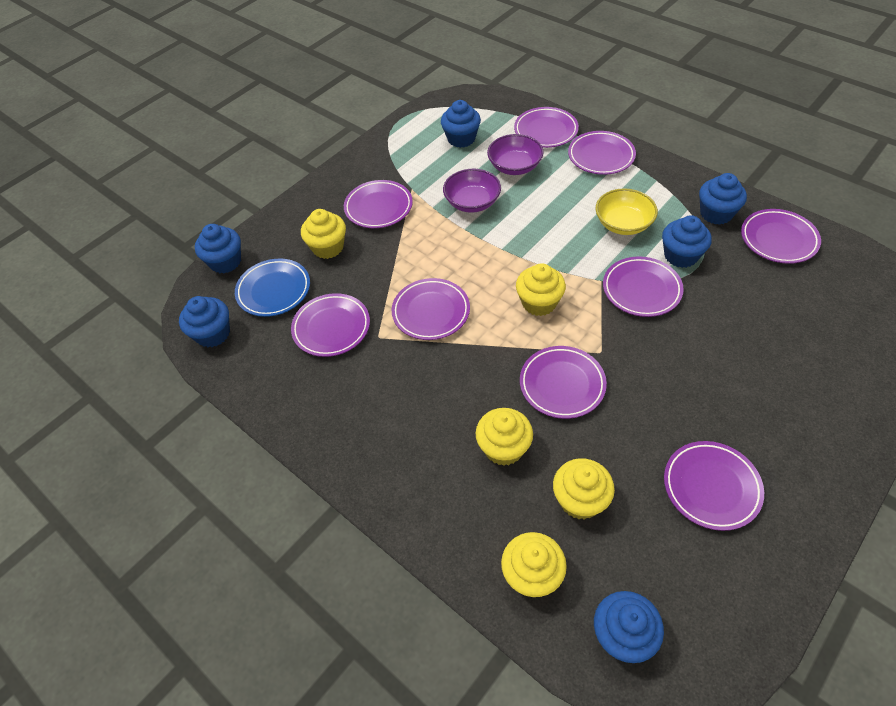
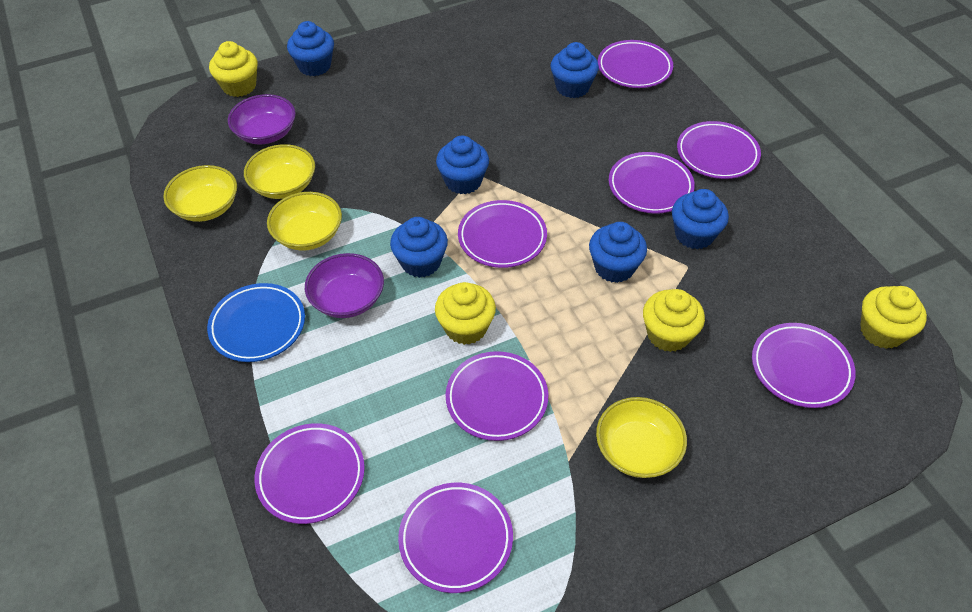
purple plate: 9 -> 8
yellow bowl: 1 -> 4
yellow cupcake: 5 -> 4

